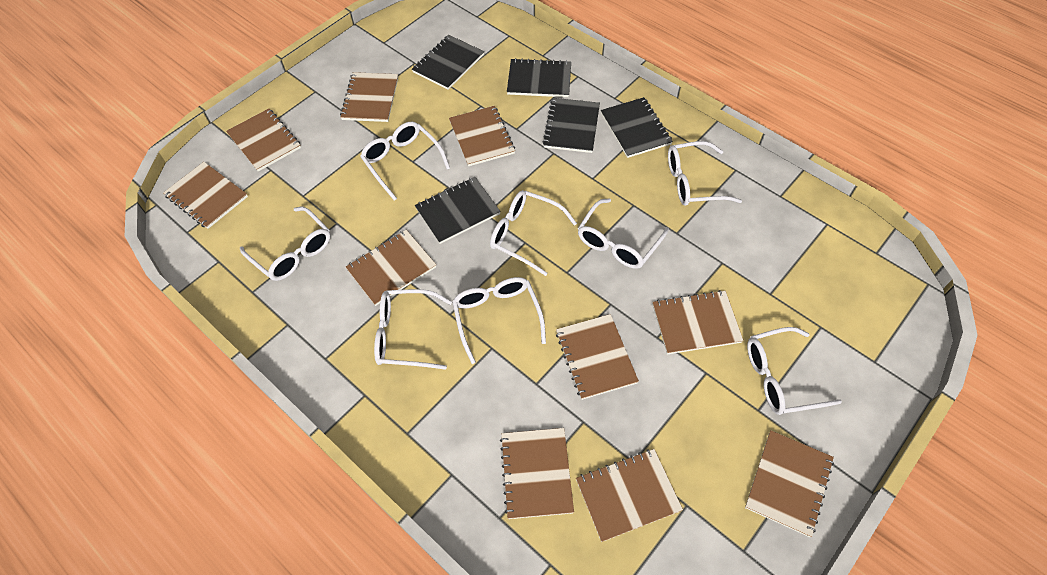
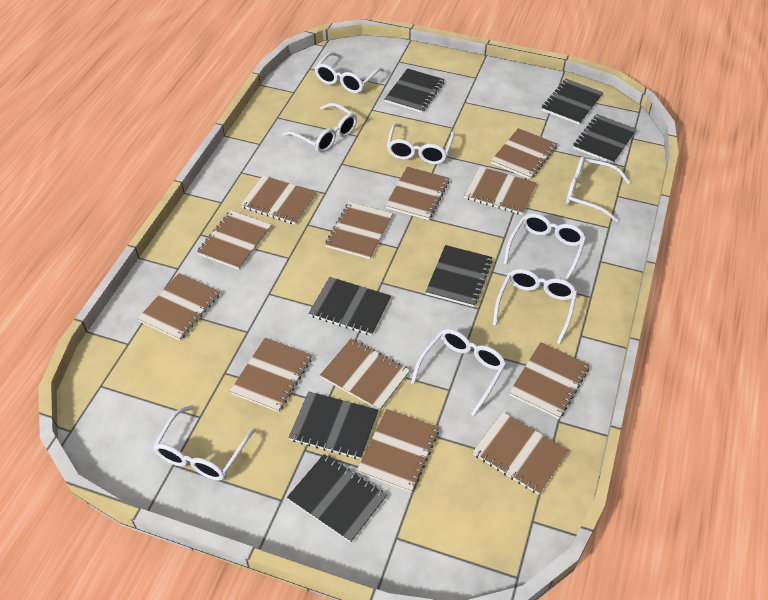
black notebook: 5 -> 7
brown notebook: 10 -> 12

